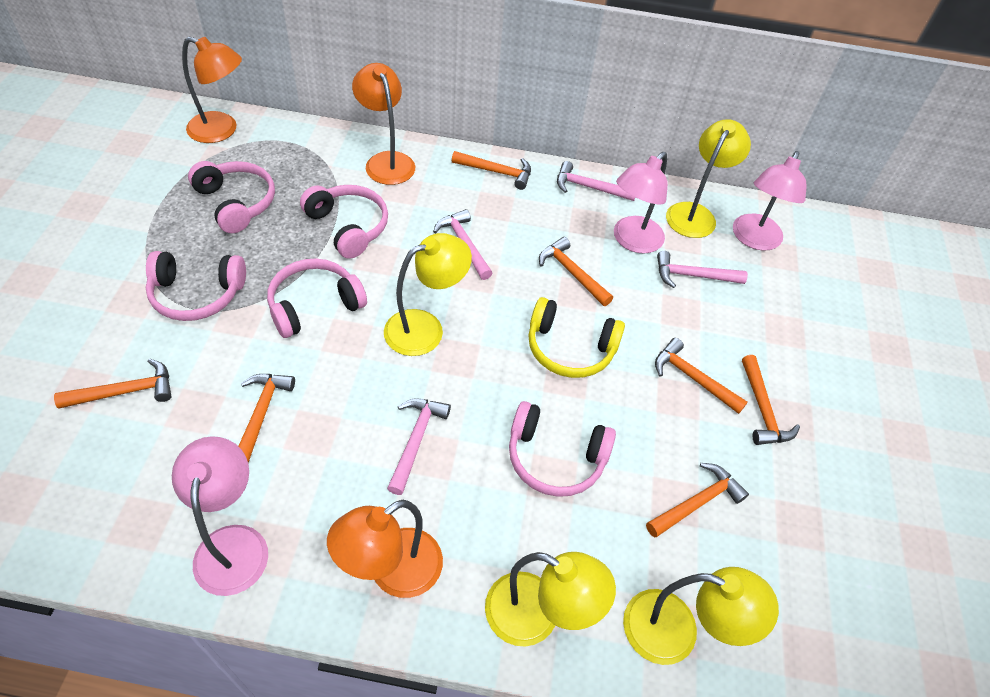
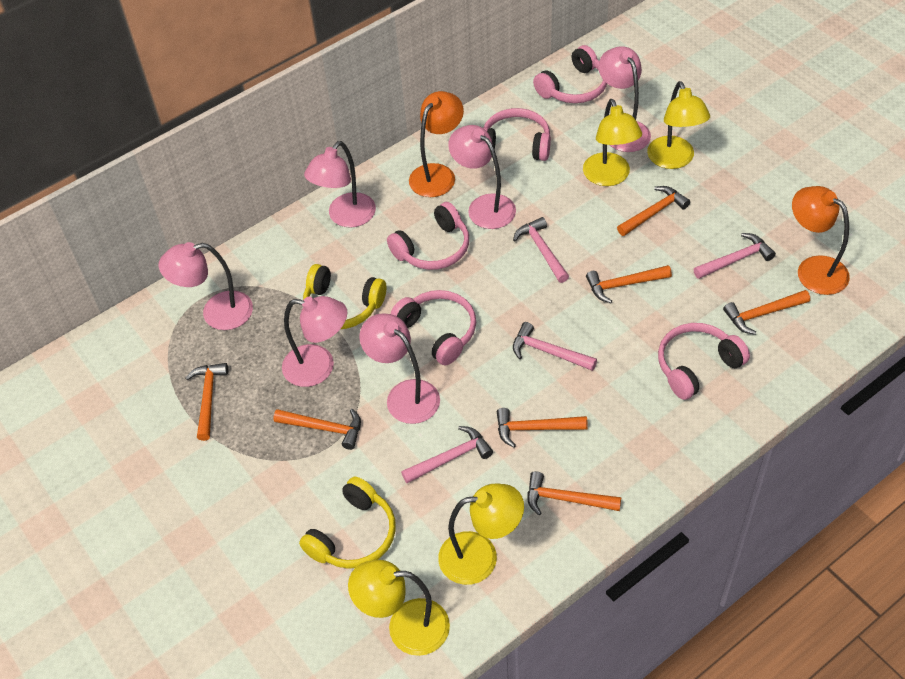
orange lamp: 3 -> 2
pink lamp: 3 -> 6
yellow headphones: 1 -> 2

